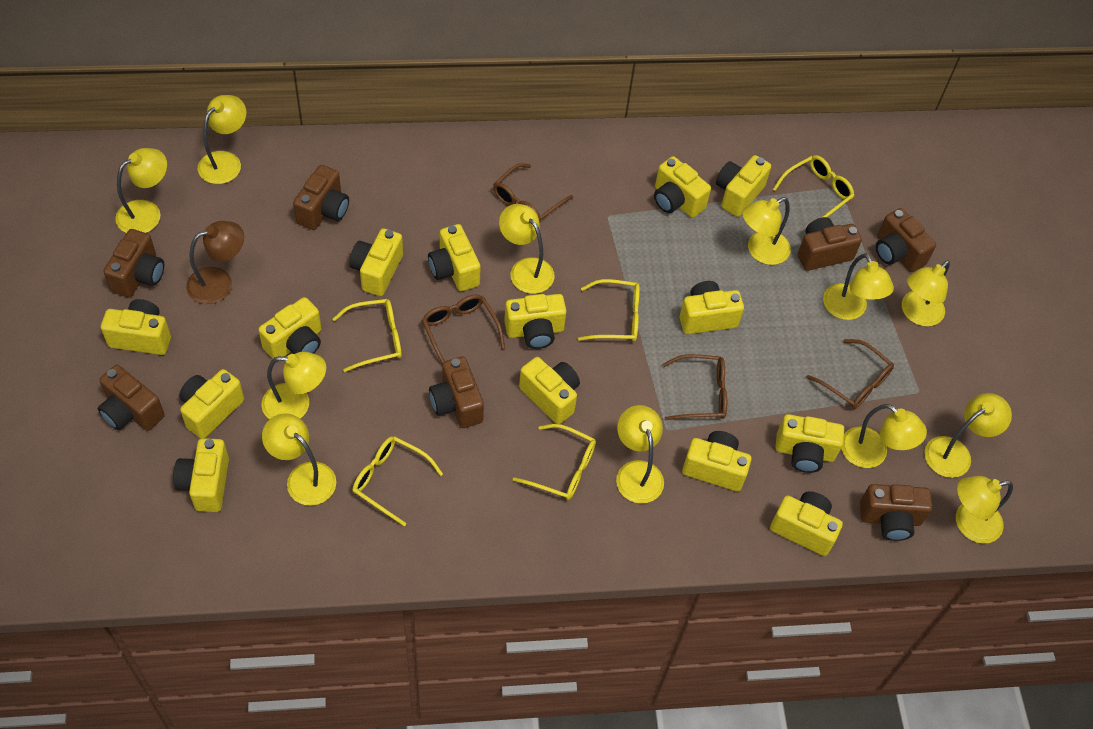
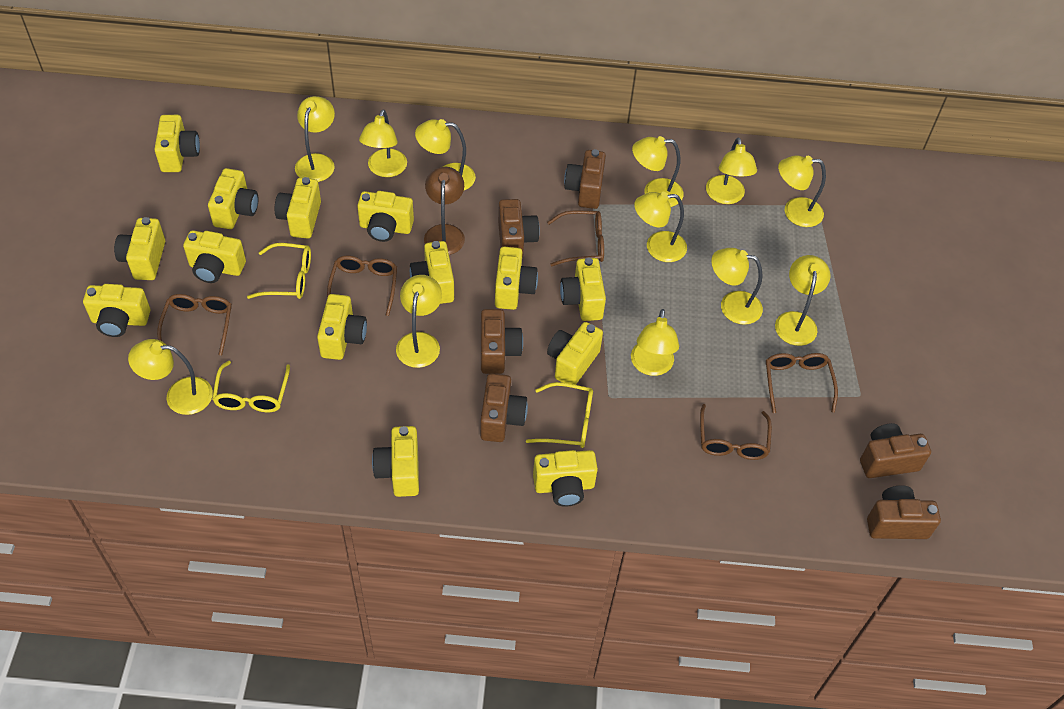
brown camera: 7 -> 6
brown glasses: 4 -> 5
yellow glasses: 5 -> 3

